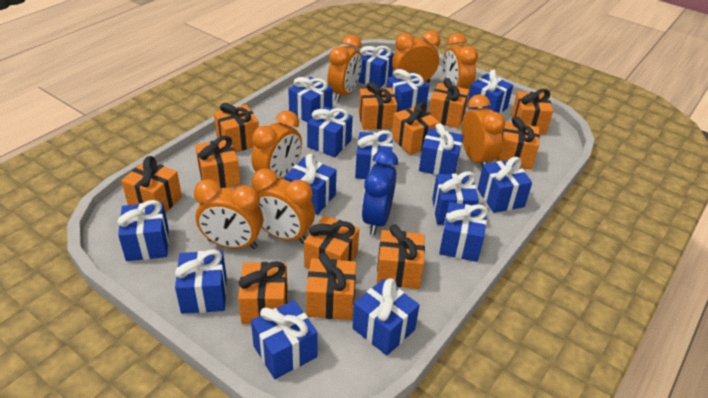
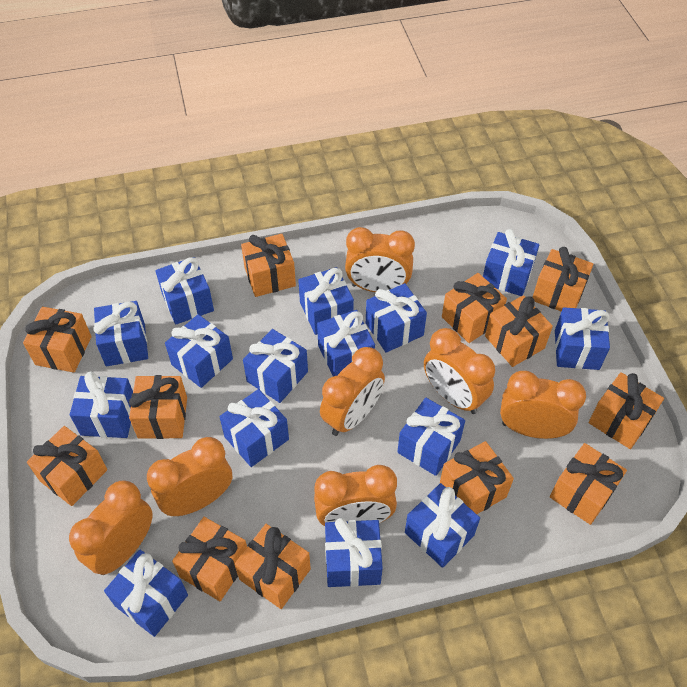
blue clock: 1 -> 0

